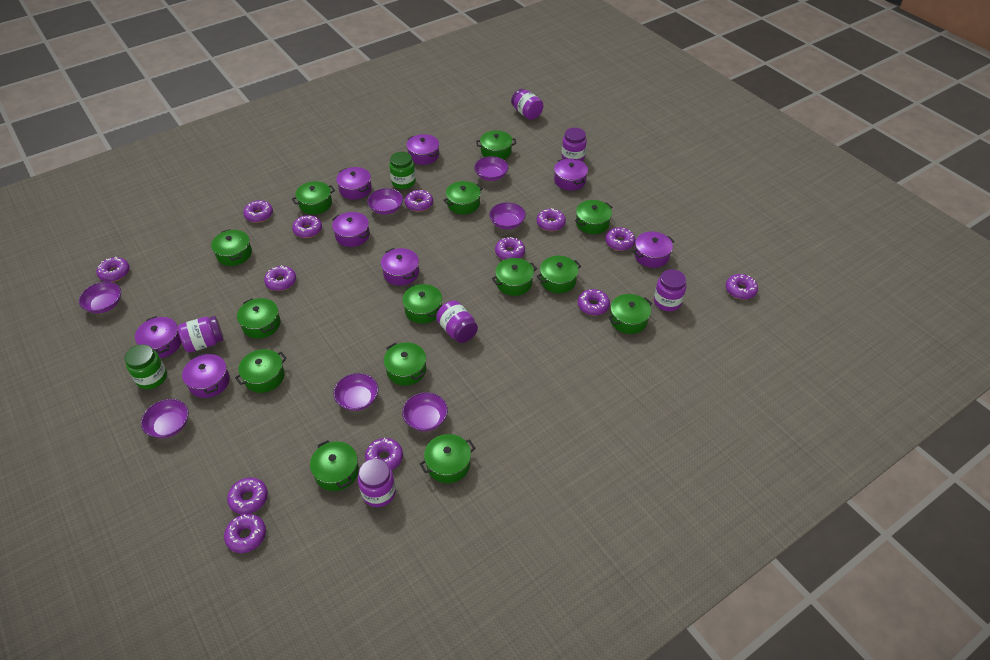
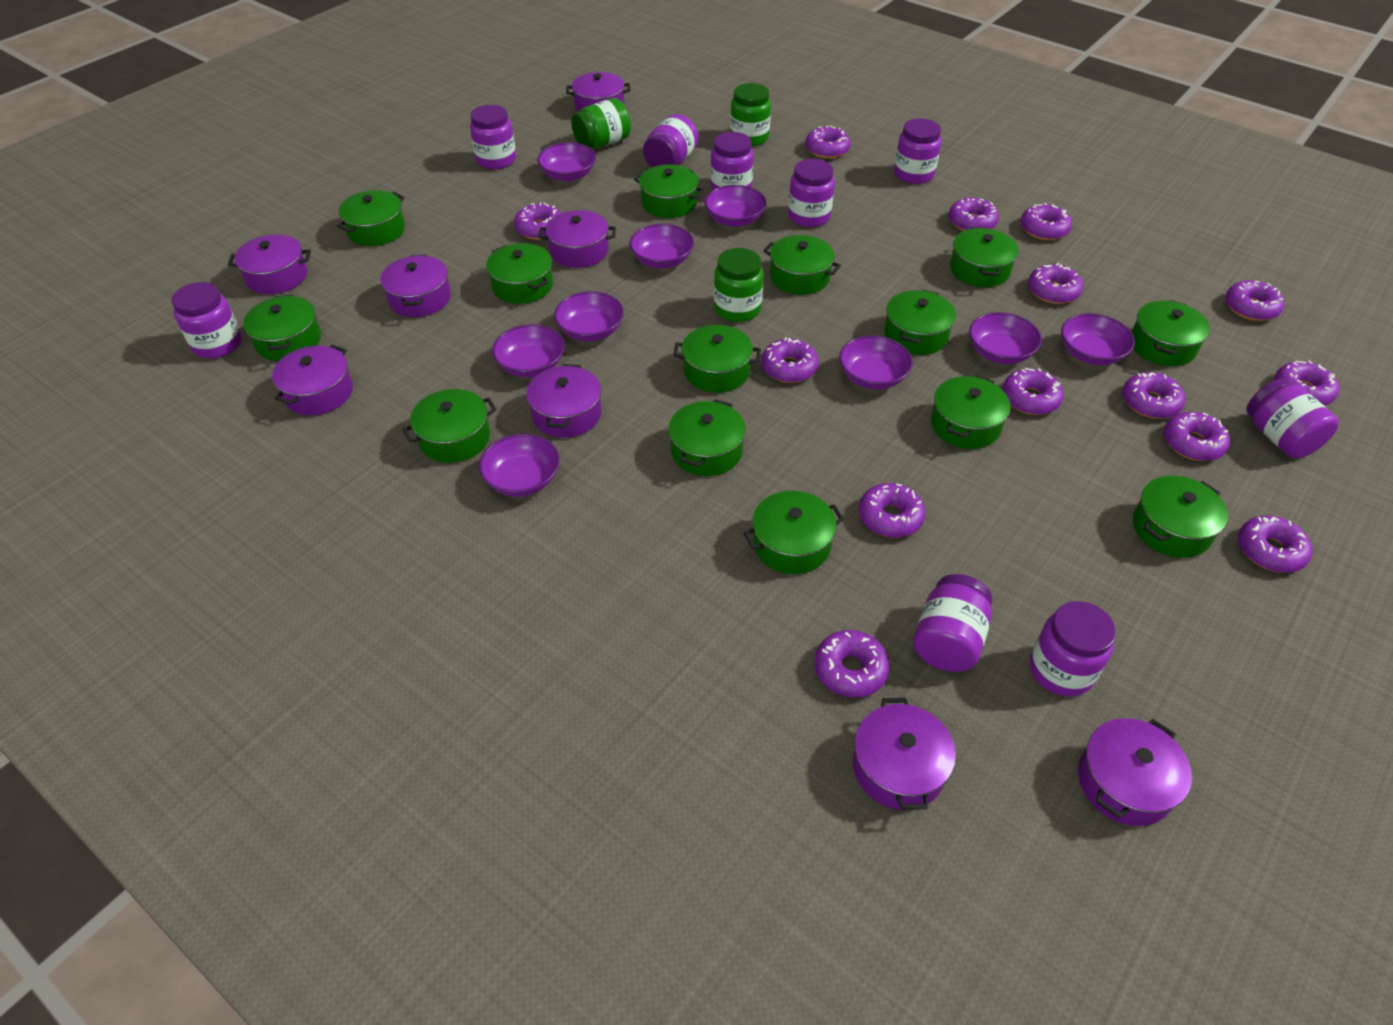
green jar: 2 -> 3
purple bowl: 7 -> 9
purple donut: 13 -> 14
purple jar: 6 -> 9

